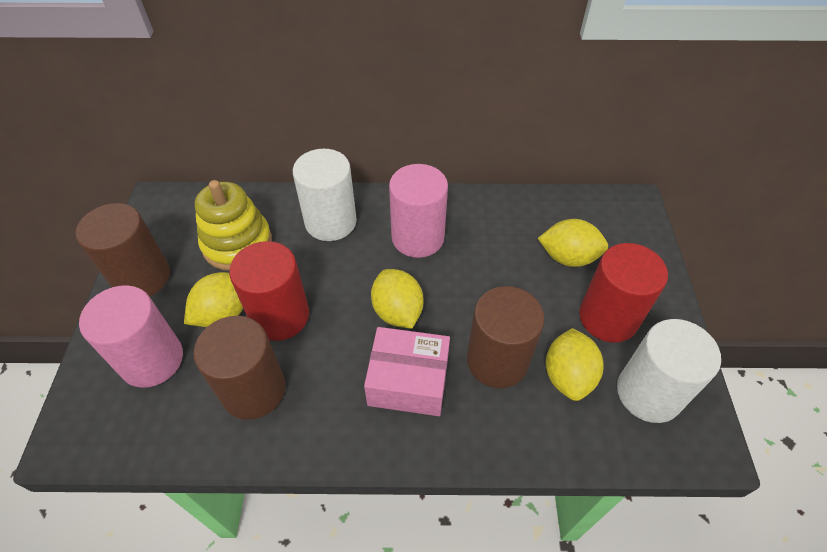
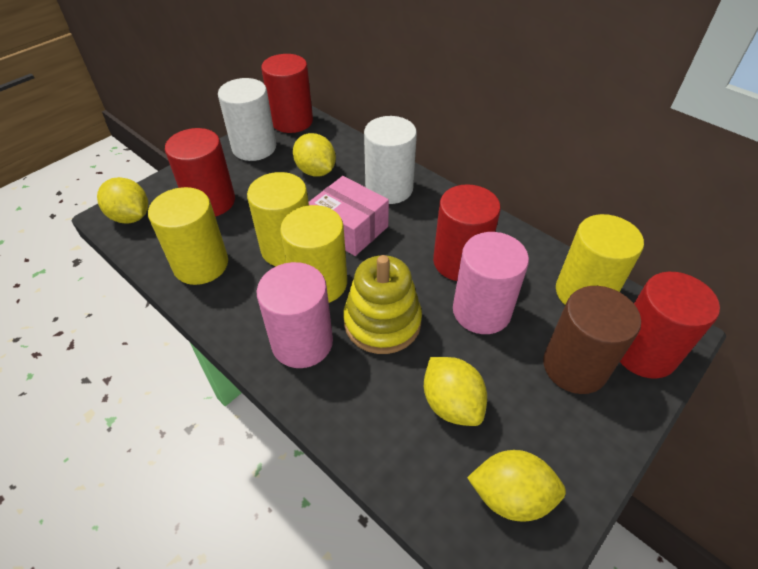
brown cylinder: 3 -> 1
red cylinder: 2 -> 4
yellow cylinder: 0 -> 4

